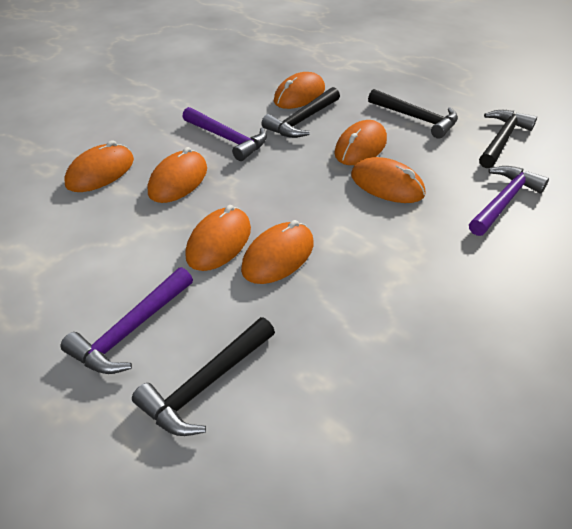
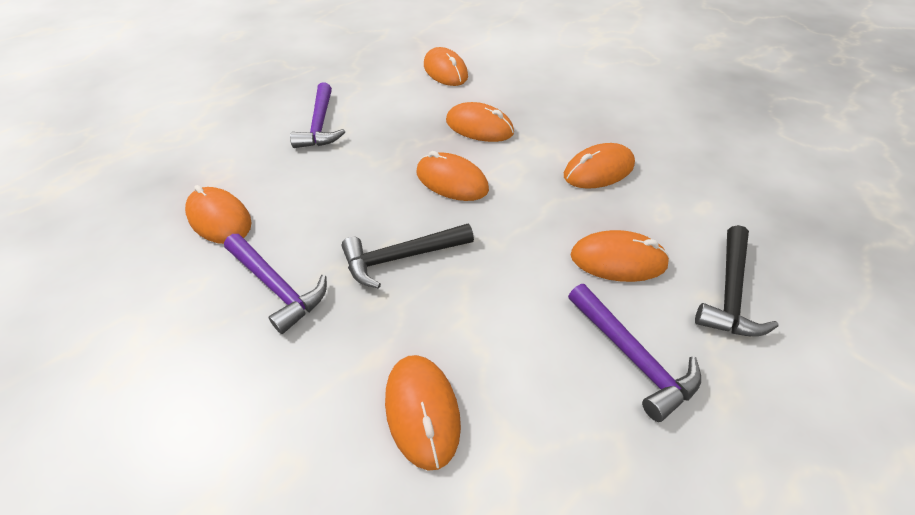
black hammer: 4 -> 2

